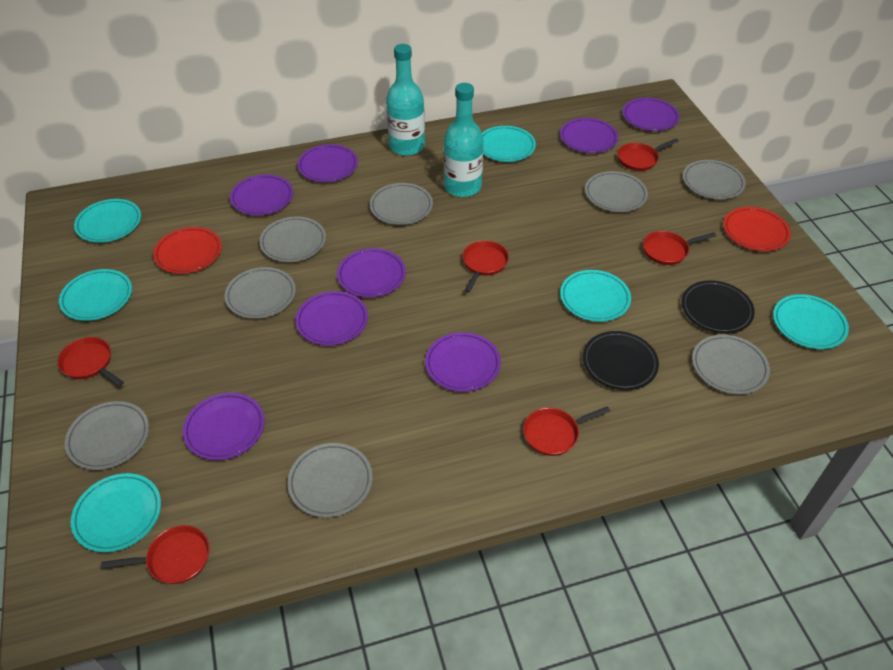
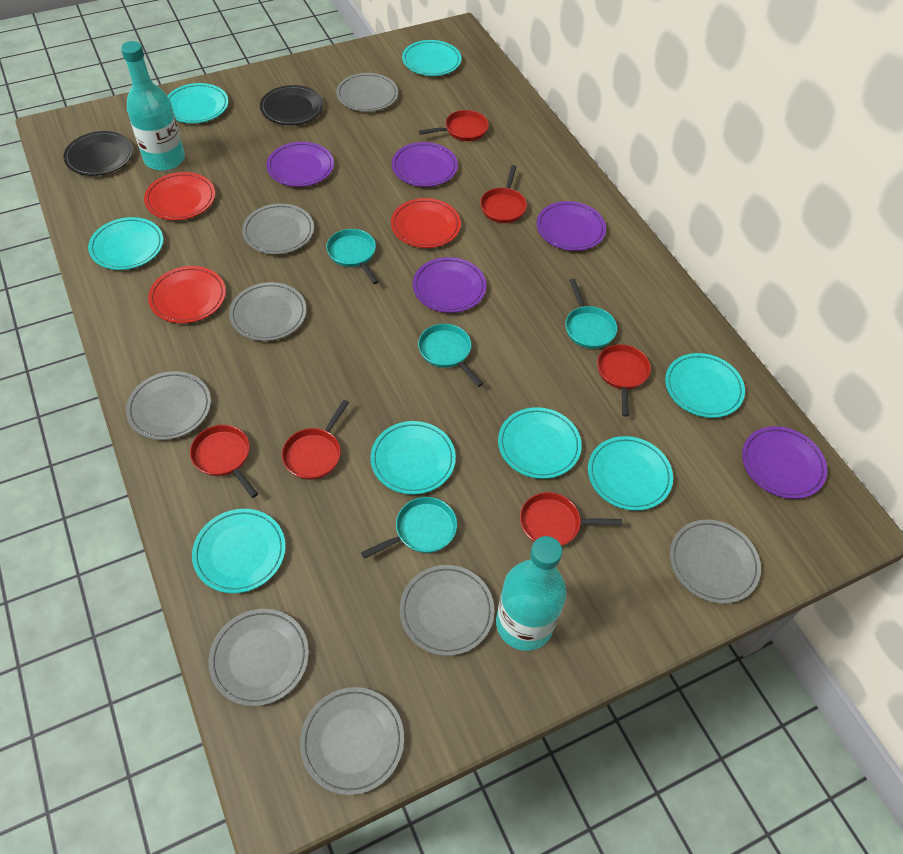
purple plate: 8 -> 5
red plate: 2 -> 3
turquoise pan: 0 -> 4
turquoise plate: 6 -> 8

